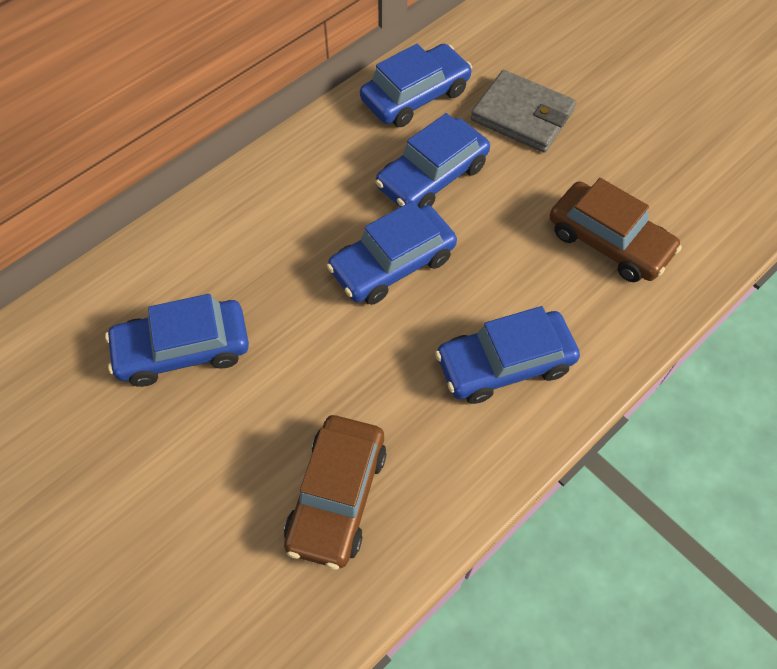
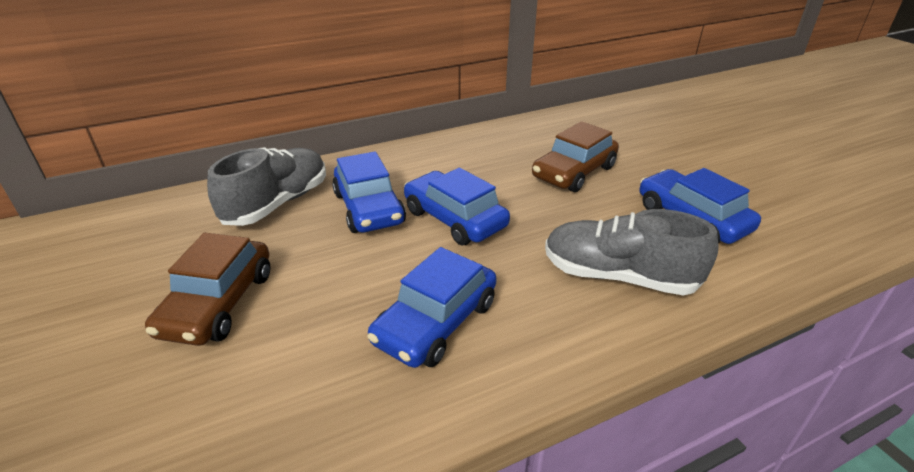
blue car: 5 -> 4
grey shoe: 0 -> 2
grey wallet: 1 -> 0

